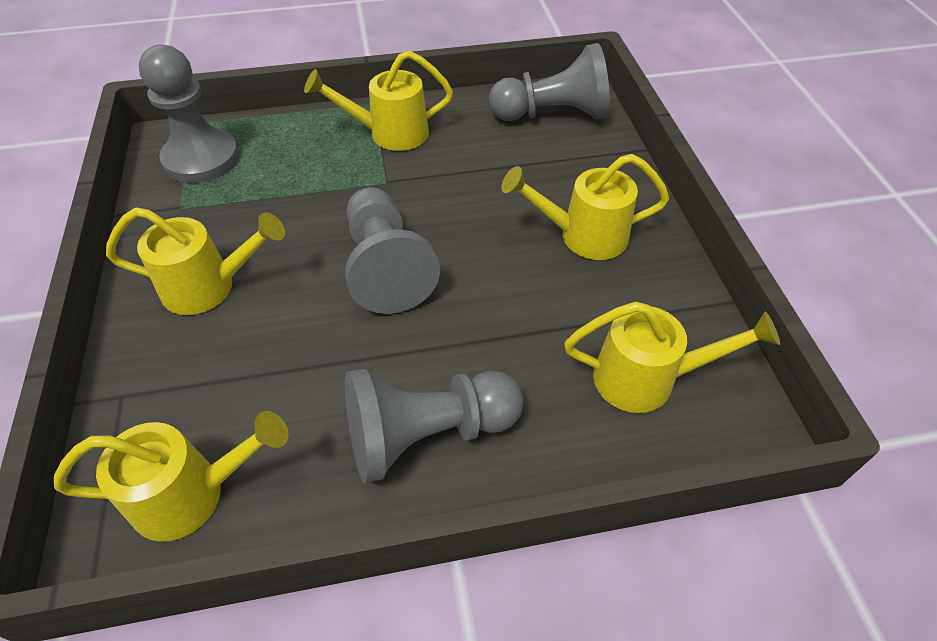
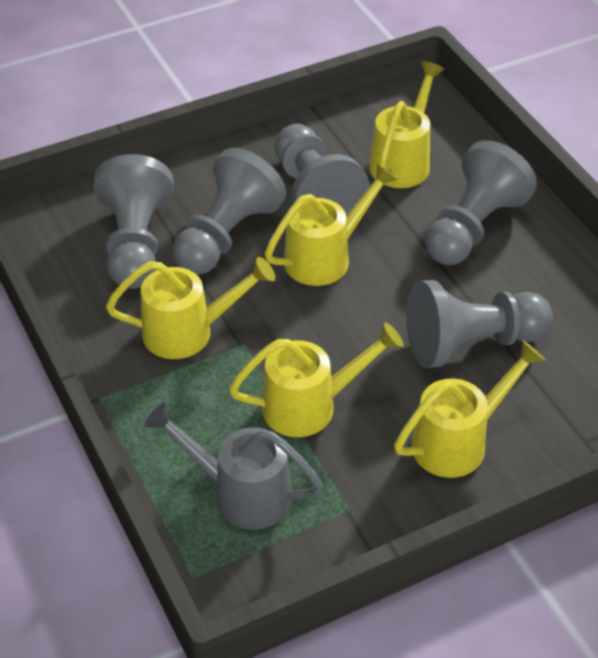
grey pawn: 4 -> 5
grey watering can: 0 -> 1

